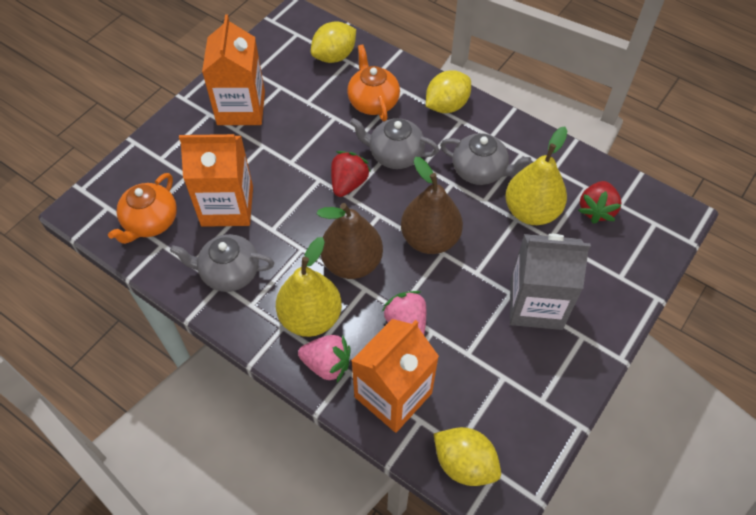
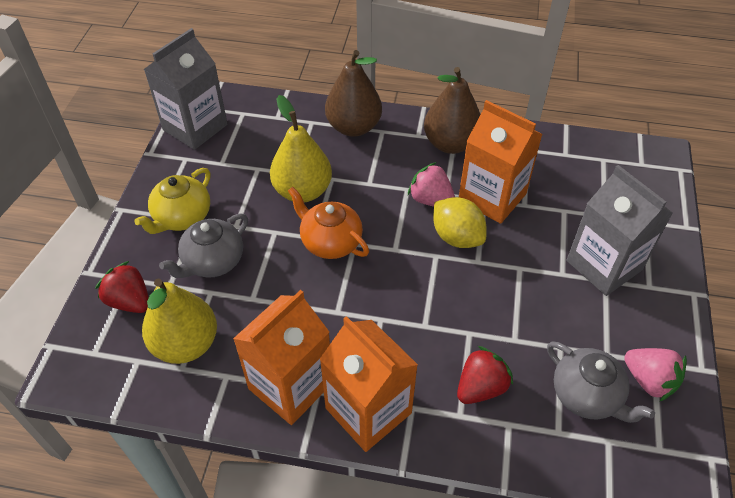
grey carton: 1 -> 2
grey teapot: 3 -> 2
orange teapot: 2 -> 1
yellow lemon: 3 -> 1
yellow teapot: 0 -> 1

